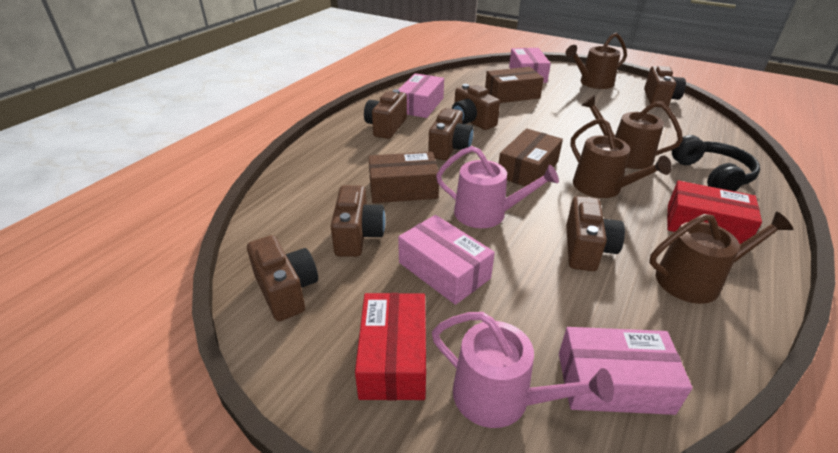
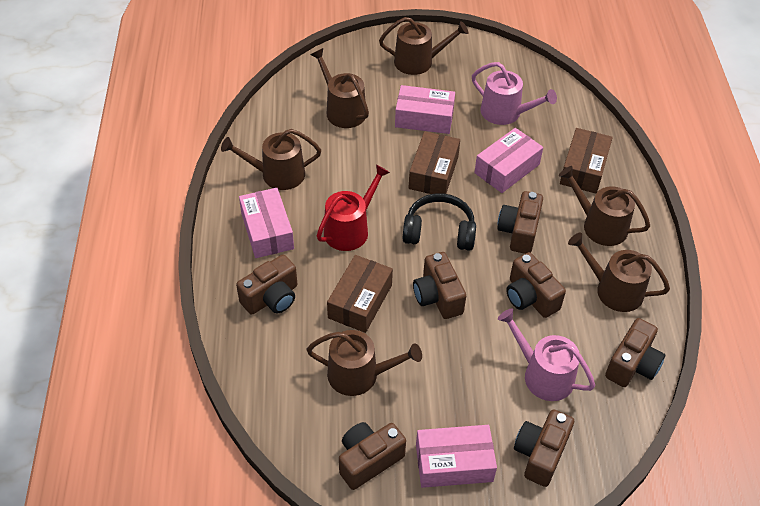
brown watering can: 4 -> 6
red box: 2 -> 0
red watering can: 0 -> 1

